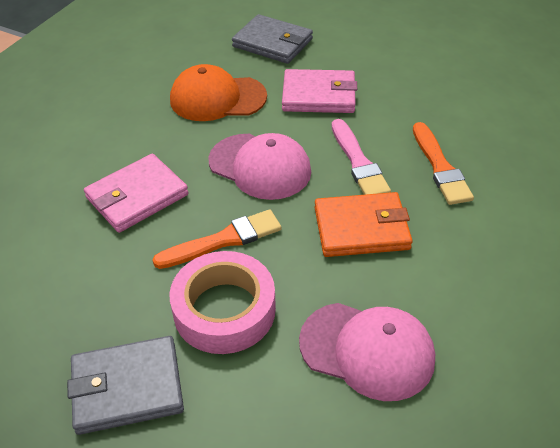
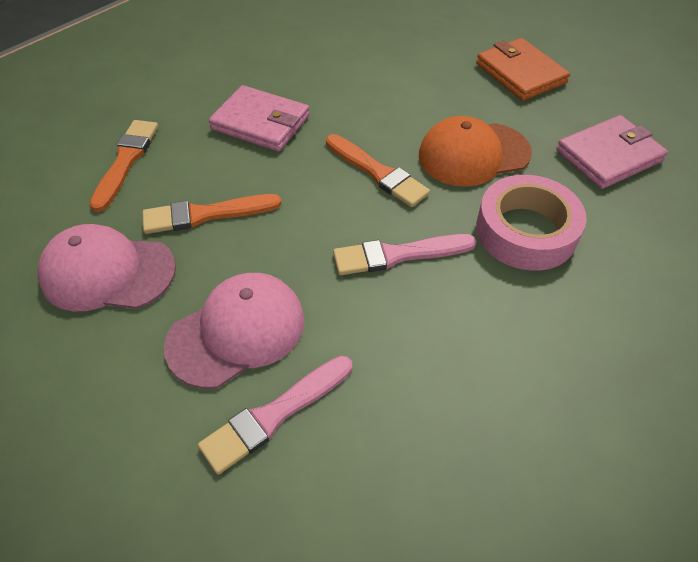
grey wallet: 2 -> 0
orange brush: 2 -> 3
pink brush: 1 -> 2

